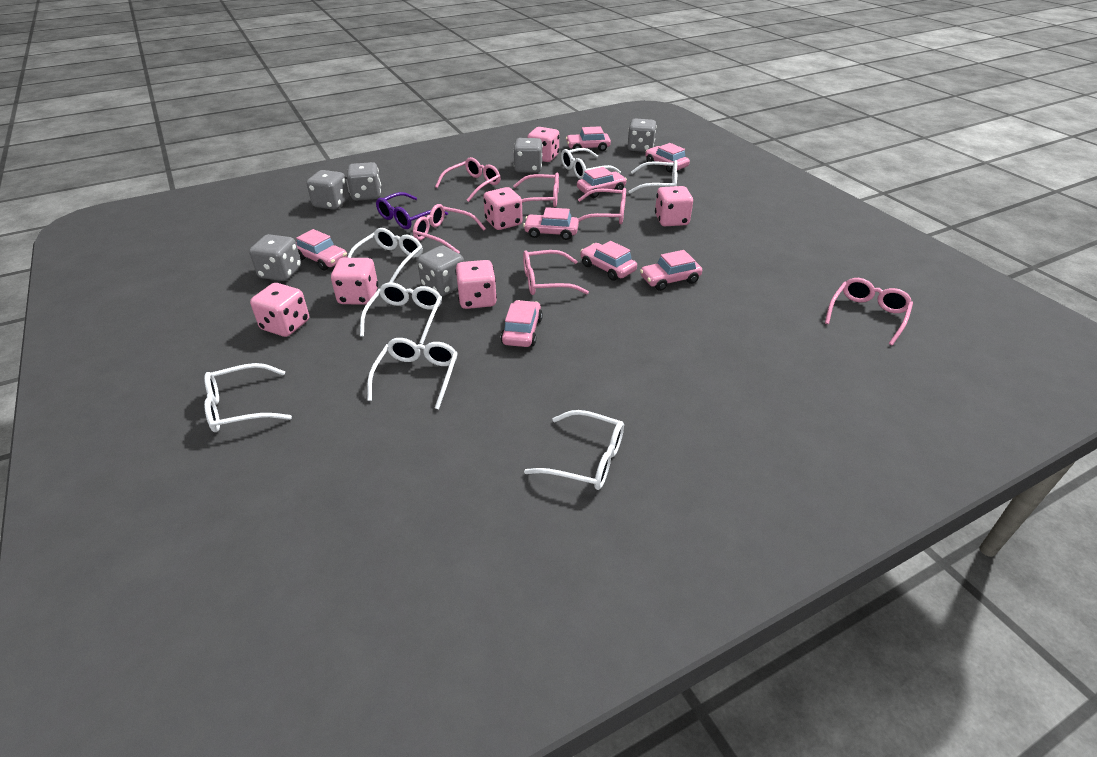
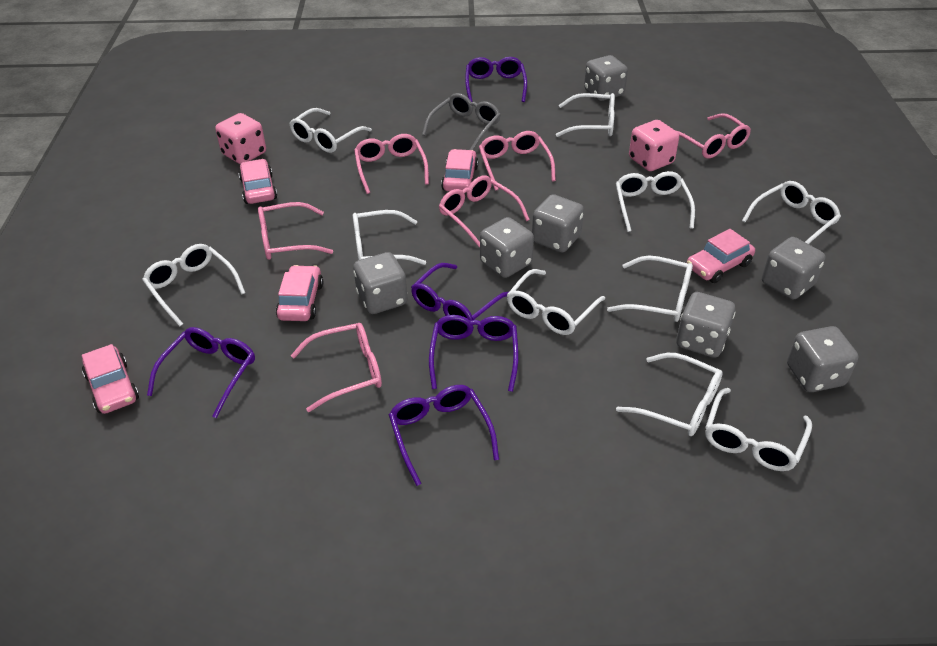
grey dice: 6 -> 7
grey glasses: 0 -> 1
pink car: 8 -> 5
pink dice: 6 -> 2
purple glasses: 1 -> 5
white glasses: 7 -> 10

